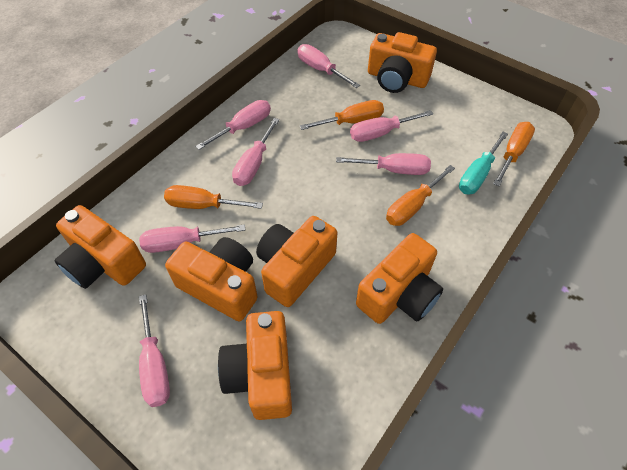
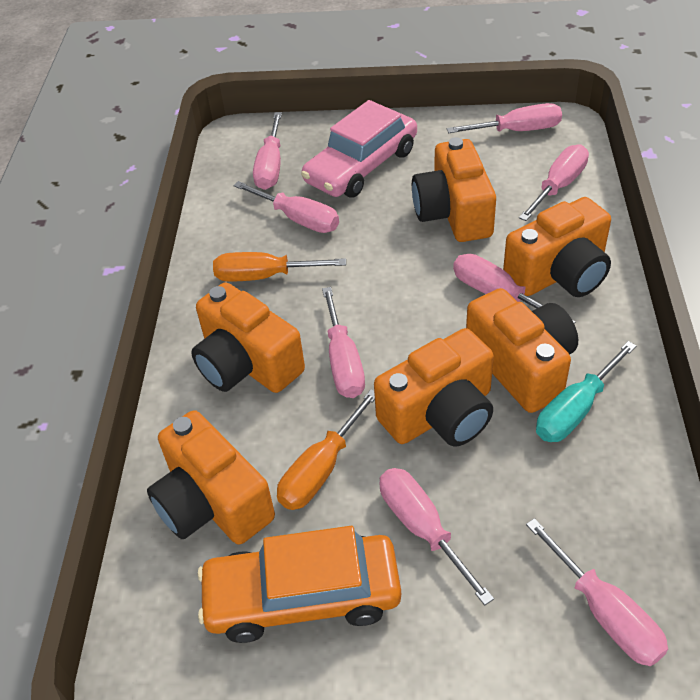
orange car: 0 -> 1
orange screwdriver: 4 -> 2
pink car: 0 -> 1
pink screwdriver: 7 -> 8

